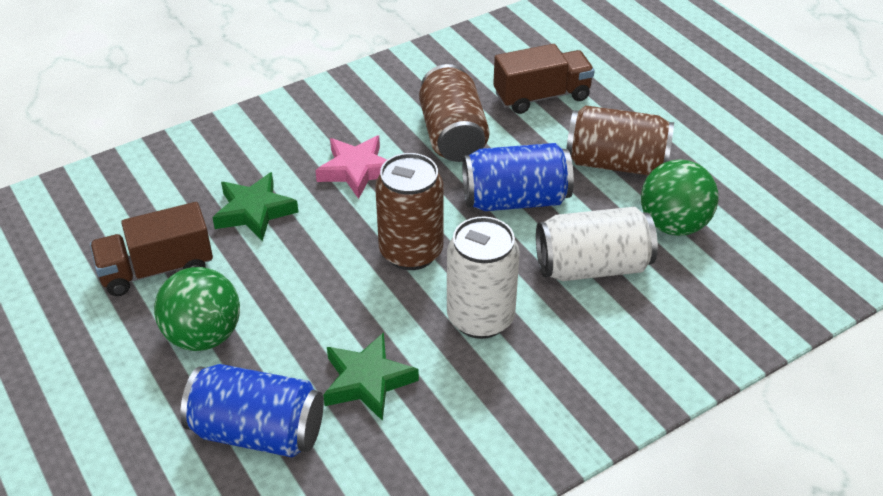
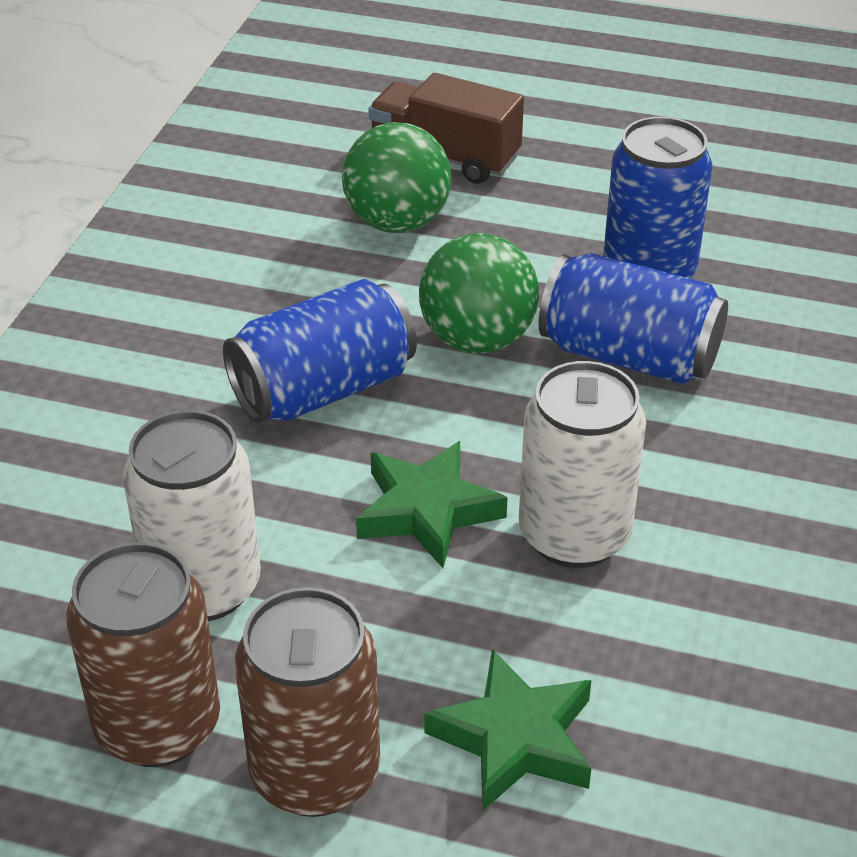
blue can: 2 -> 3
brown can: 3 -> 2
brown truck: 2 -> 1
pink star: 1 -> 0

